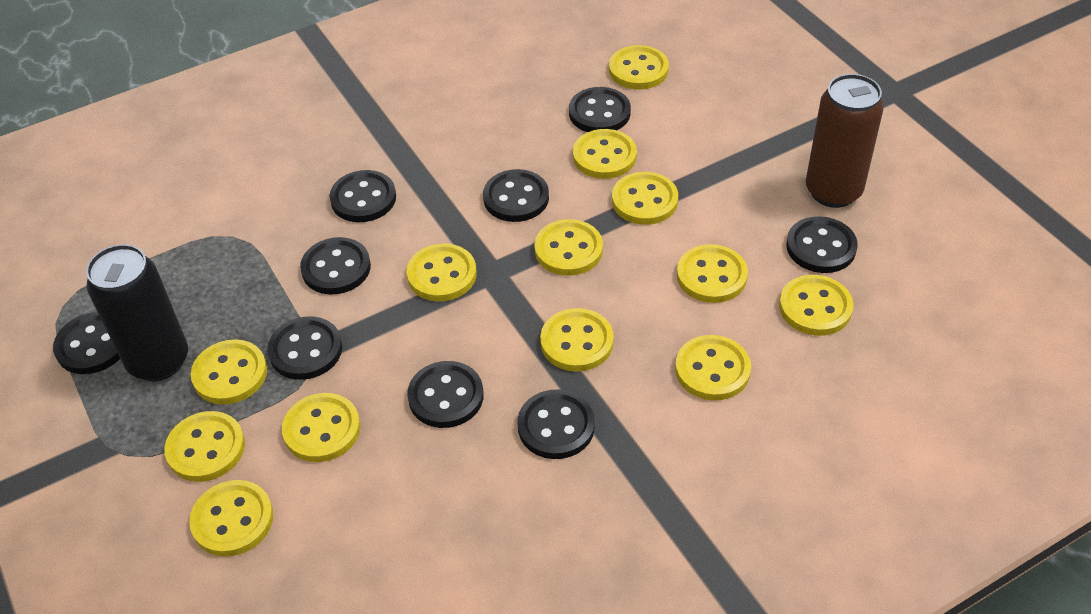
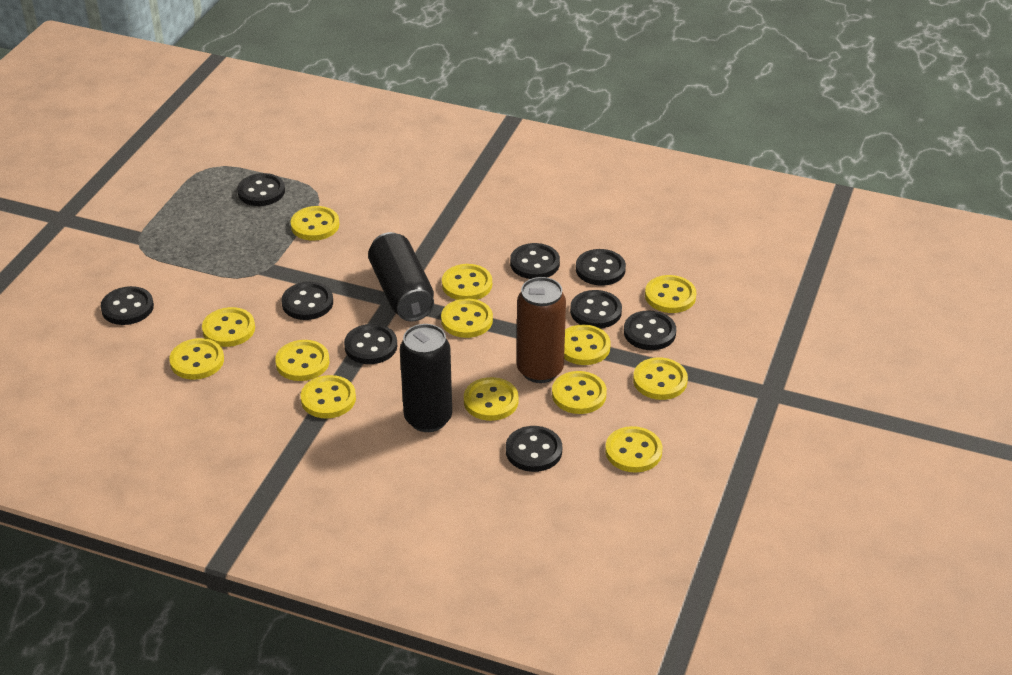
black can: 1 -> 2

